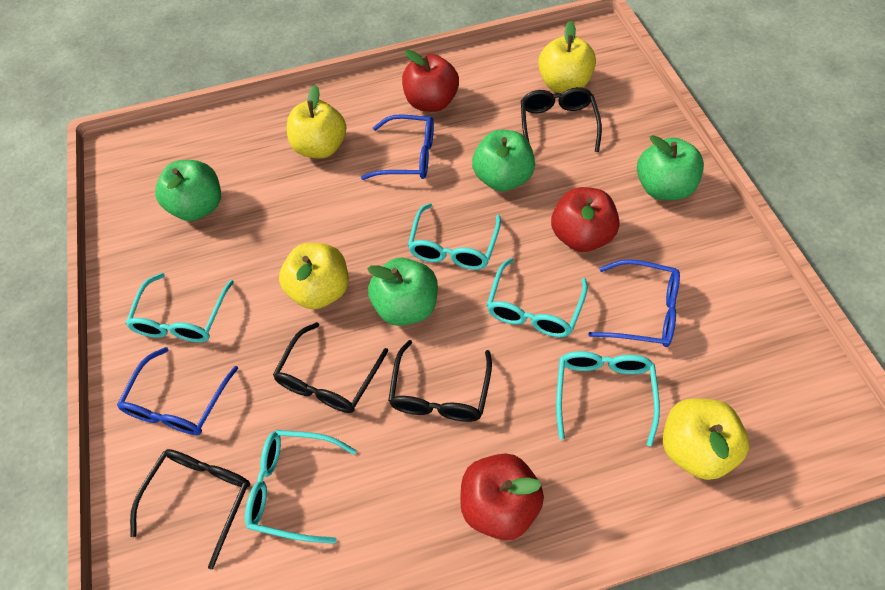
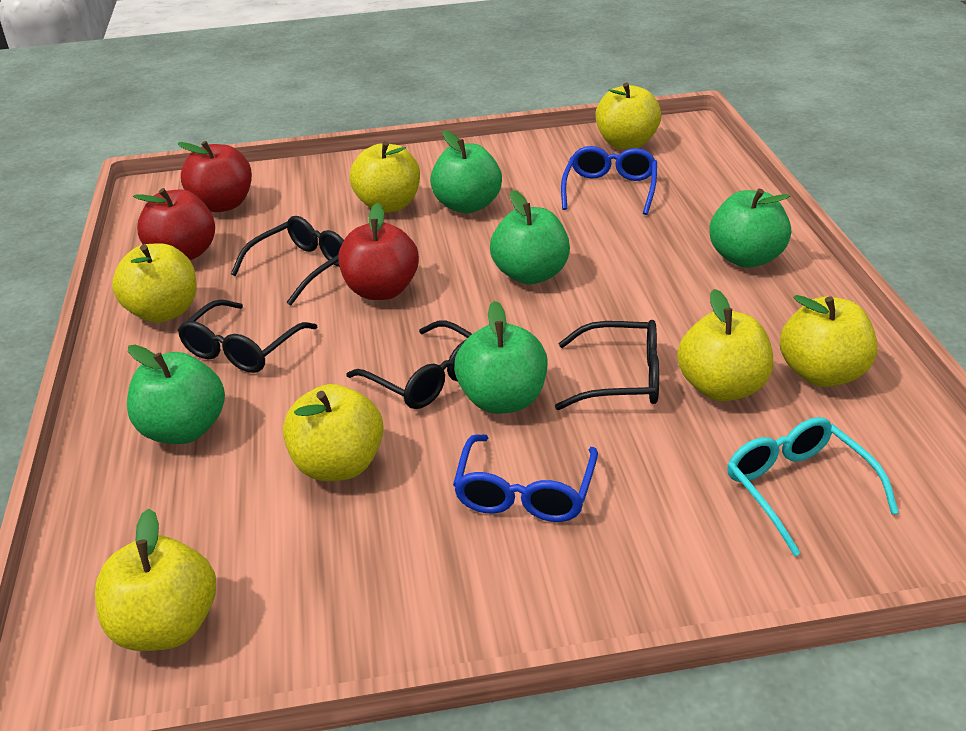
blue glasses: 3 -> 2
green apple: 4 -> 5
turquoise glasses: 5 -> 1
yellow apple: 4 -> 7

